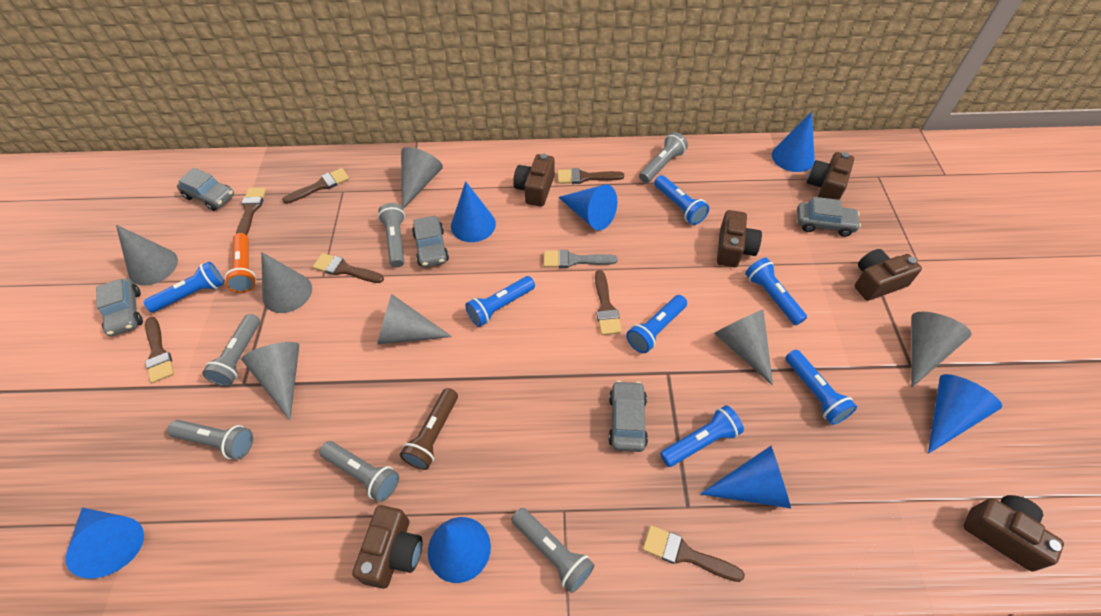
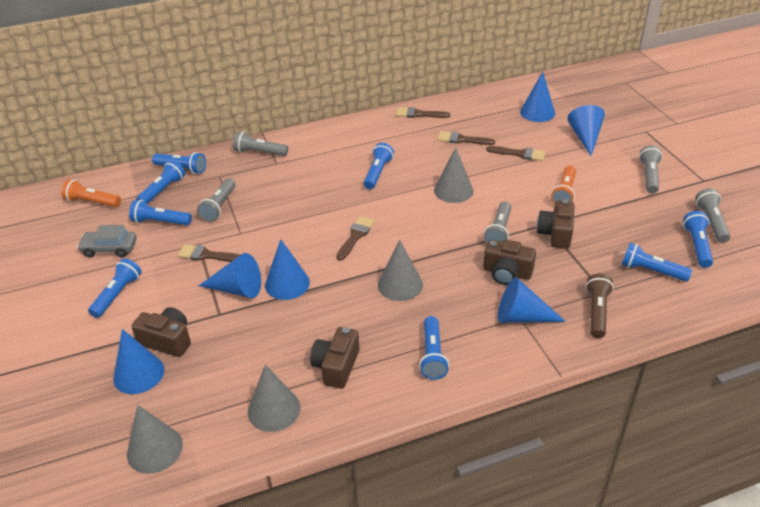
blue cone: 7 -> 6
blue flashlight: 7 -> 8
brown brush: 7 -> 5
brown camera: 6 -> 4
grey brush: 1 -> 0
grey car: 5 -> 1
grey cone: 7 -> 4
grey flashlight: 6 -> 5
orange flashlight: 1 -> 2

